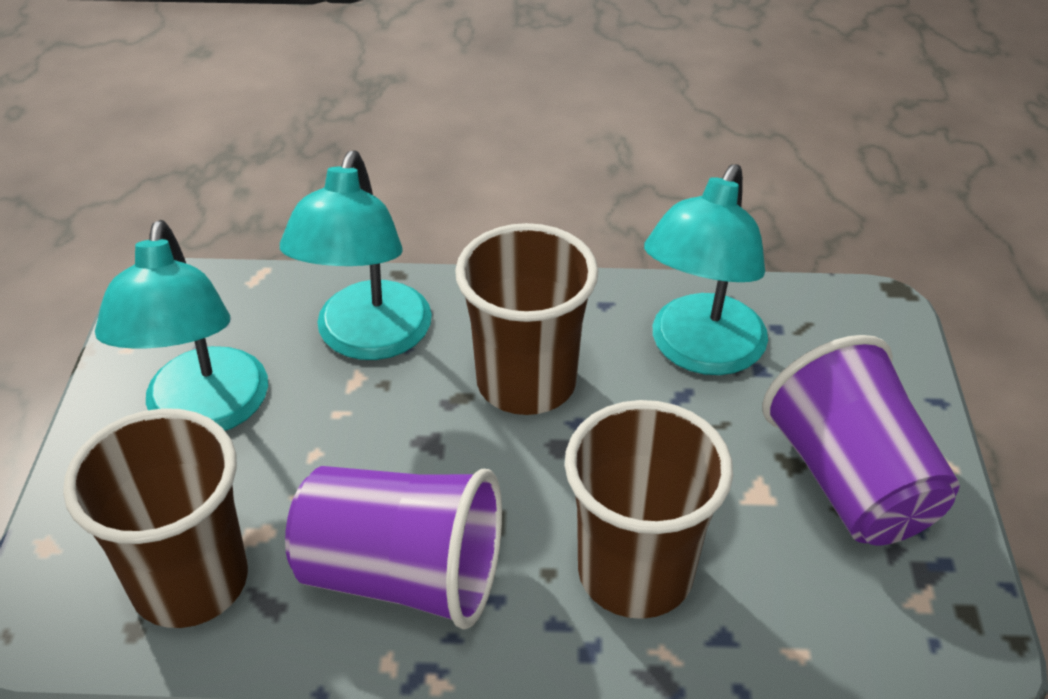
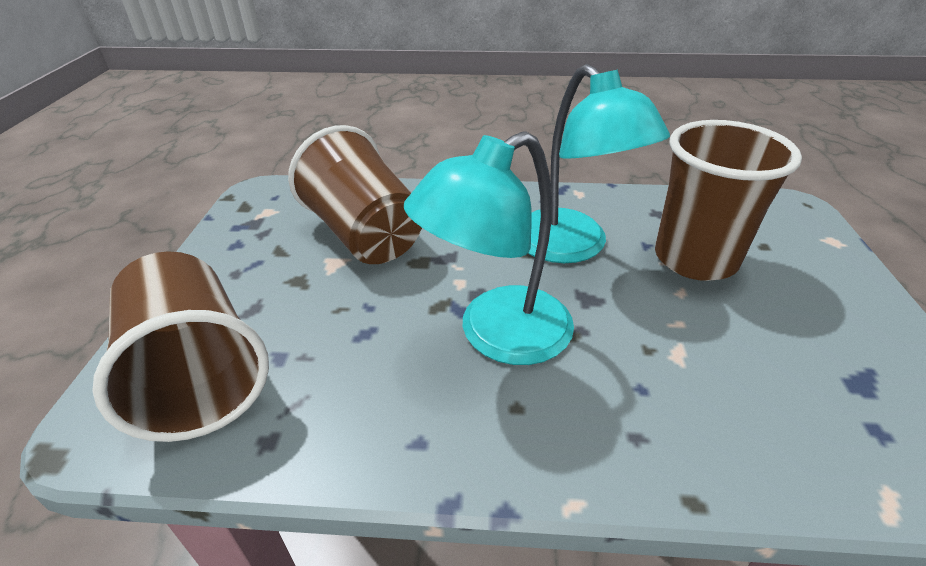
purple cup: 2 -> 0
turquoise lamp: 3 -> 2

